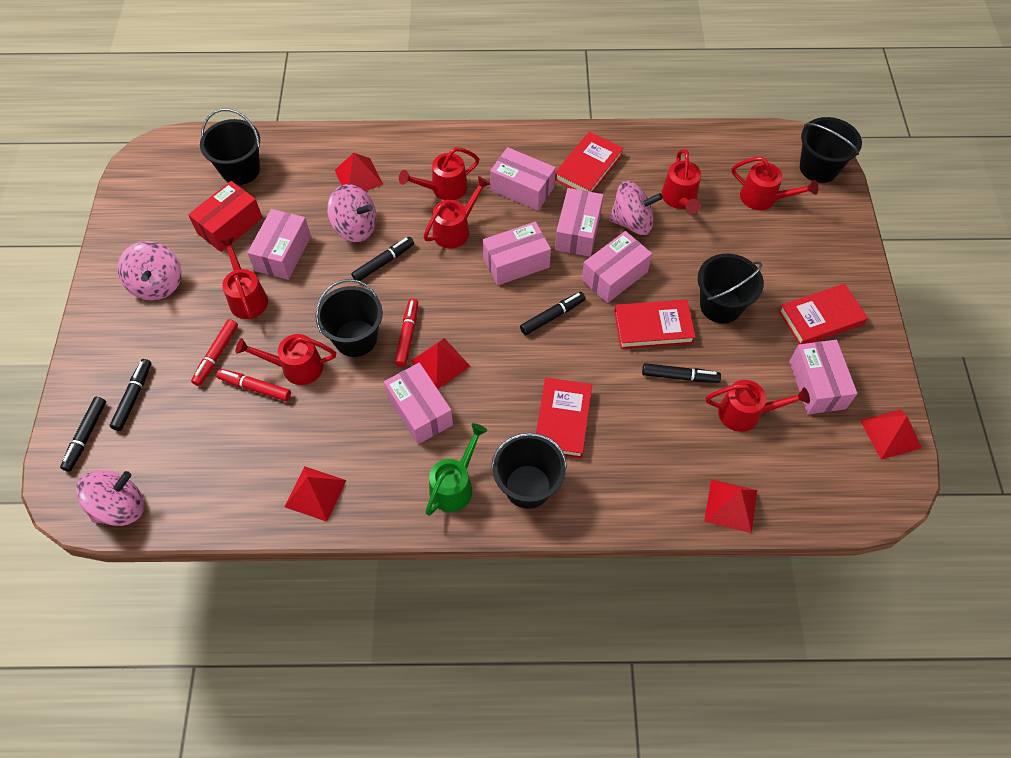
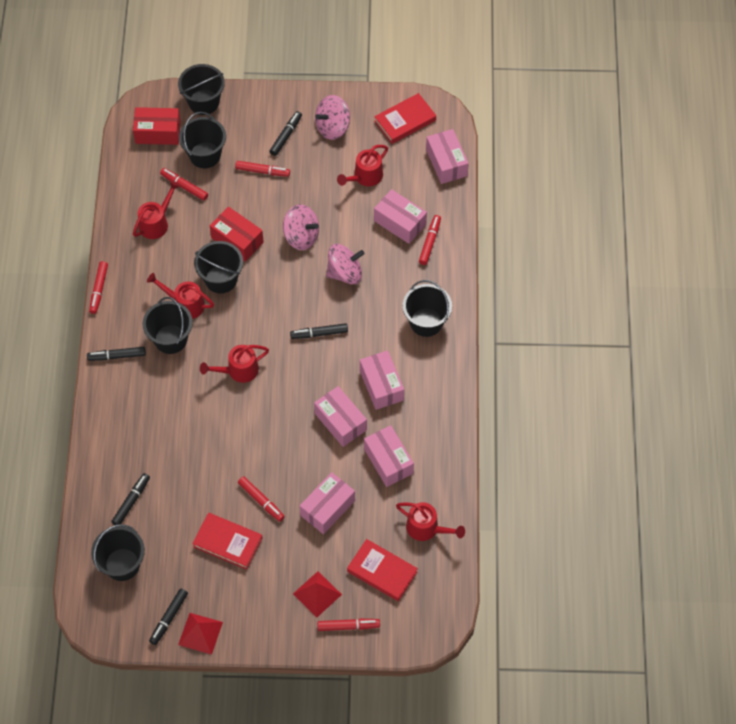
black bucket: 5 -> 6
green watering can: 1 -> 0
pink box: 7 -> 6
pink spinning top: 4 -> 3
red book: 4 -> 3
red box: 1 -> 2
red marker: 3 -> 6
red pyramid: 5 -> 2
red watering can: 7 -> 5

